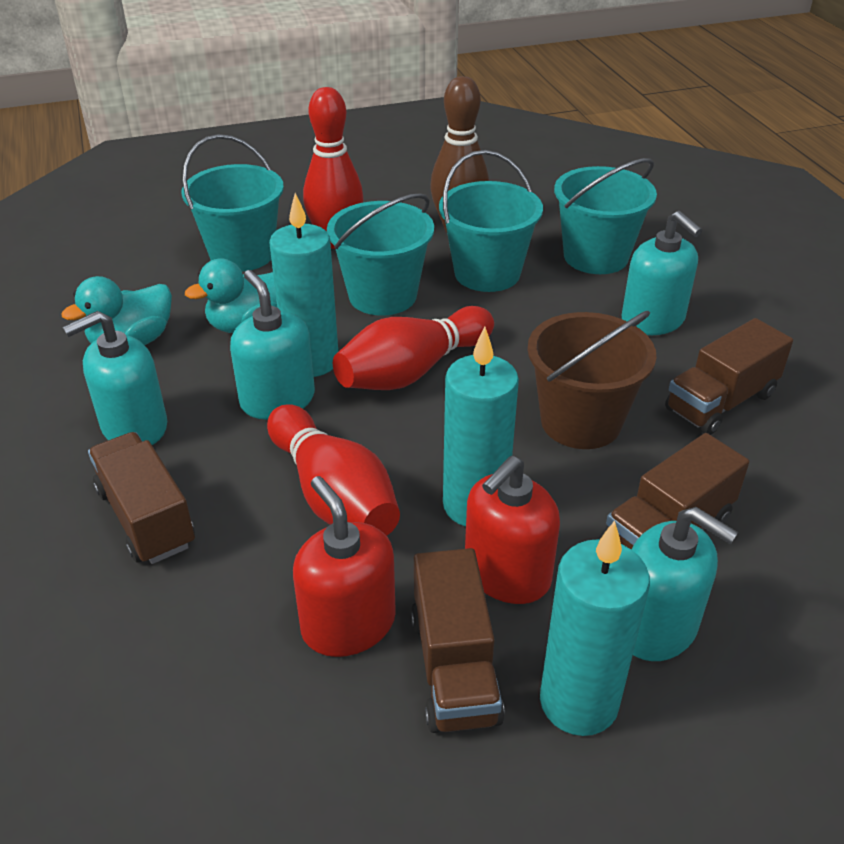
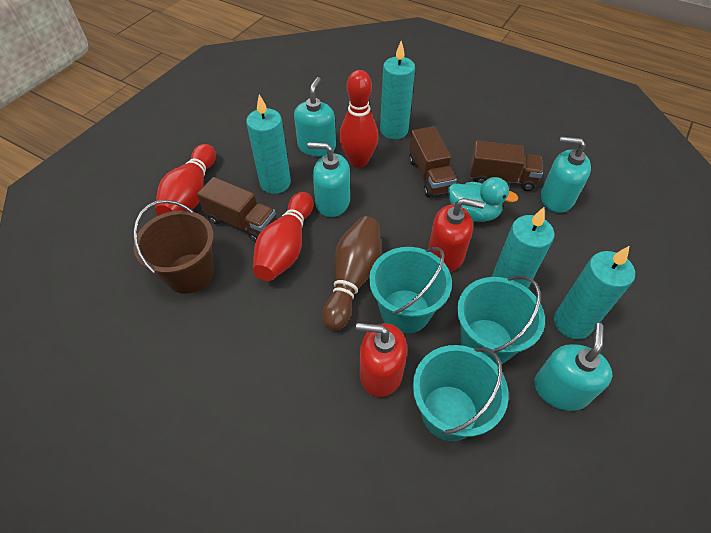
brown truck: 4 -> 3
turquoise bucket: 4 -> 3
turquoise candle: 3 -> 4
turquoise duck: 2 -> 1

